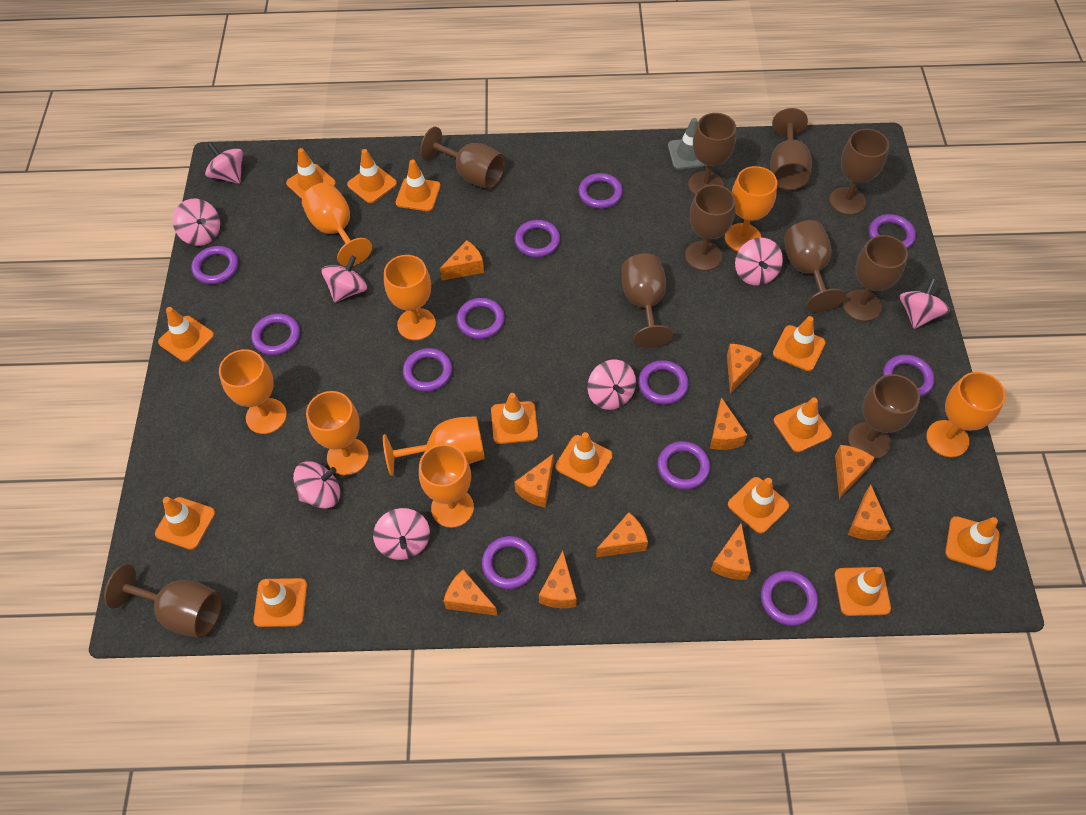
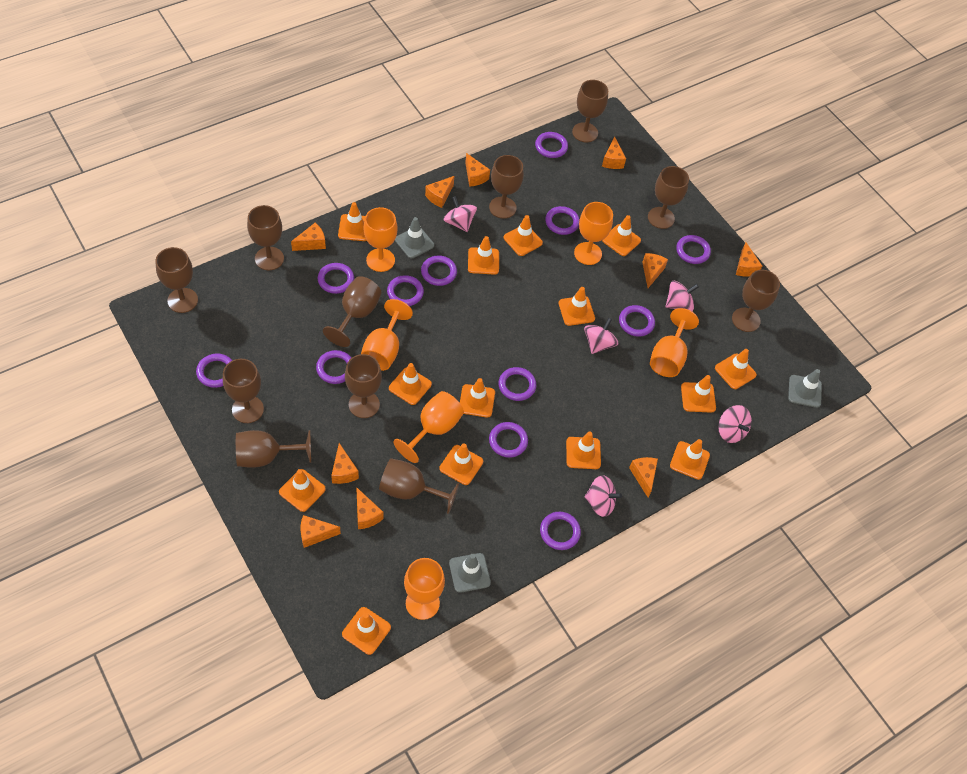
brown goblet: 10 -> 11
grey traffic cone: 1 -> 3
orange goblet: 8 -> 6
orange traffic cone: 13 -> 14
pink spinning top: 8 -> 5

